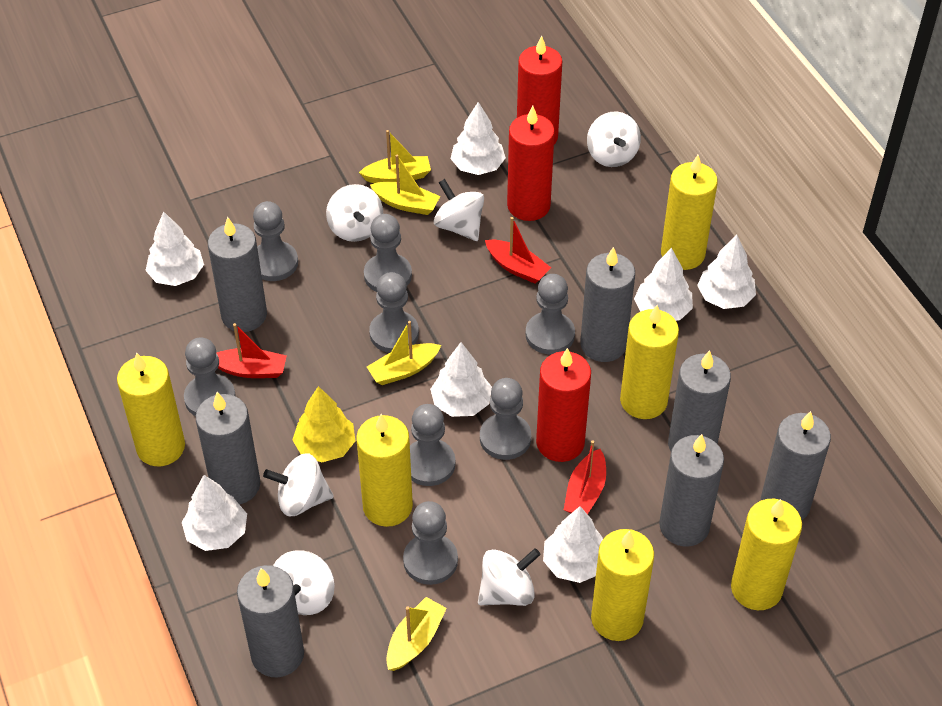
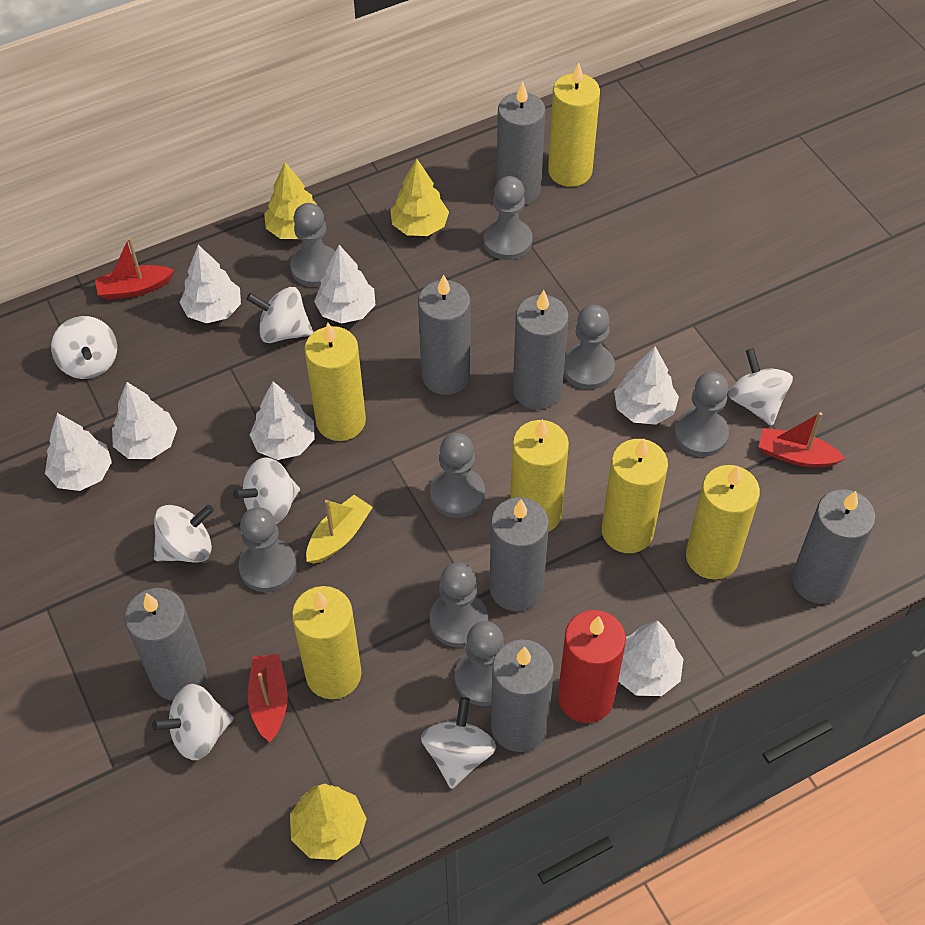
red candle: 3 -> 1
white spinning top: 6 -> 7
yellow boat: 4 -> 1
yellow tree: 1 -> 3

